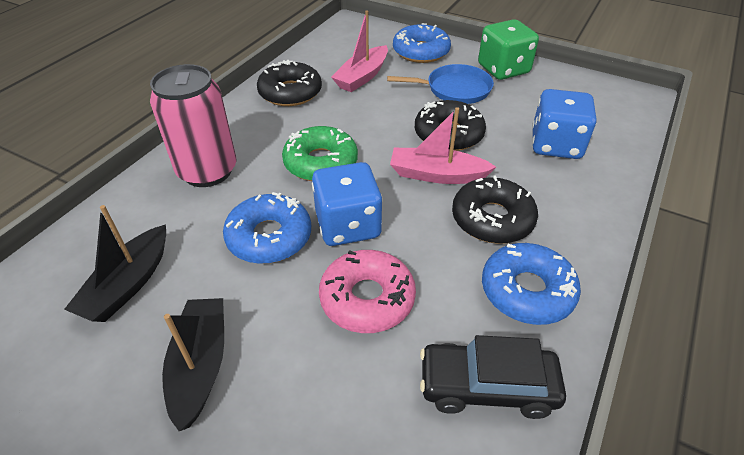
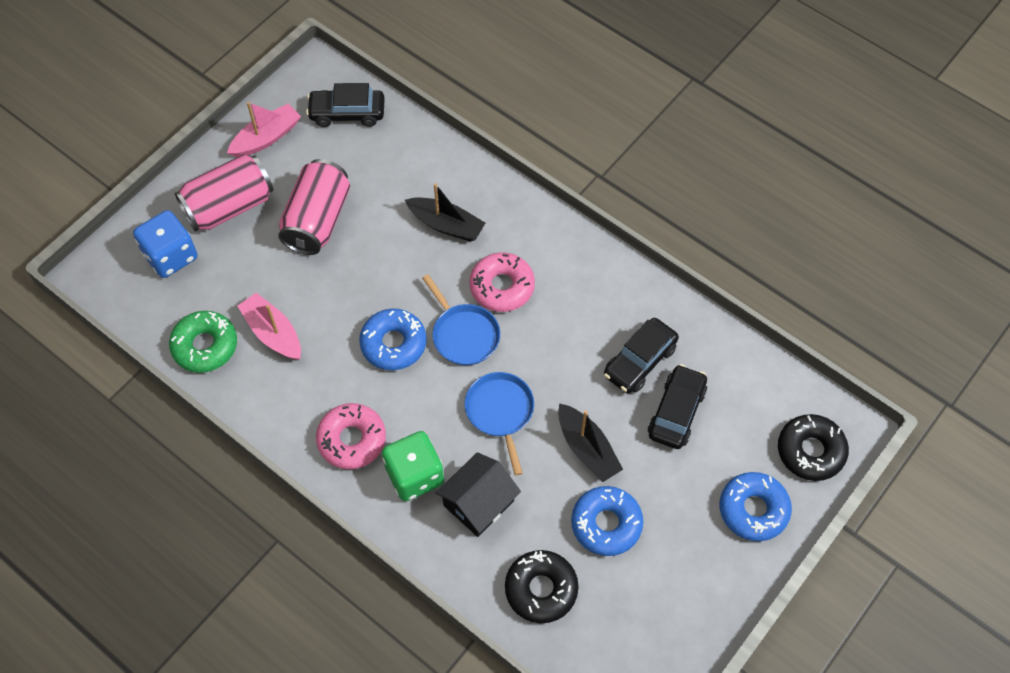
black car: 1 -> 3
black donut: 3 -> 2
black house: 0 -> 1
blue dice: 2 -> 1
blue pan: 1 -> 2
pink can: 1 -> 2
pink donut: 1 -> 2

